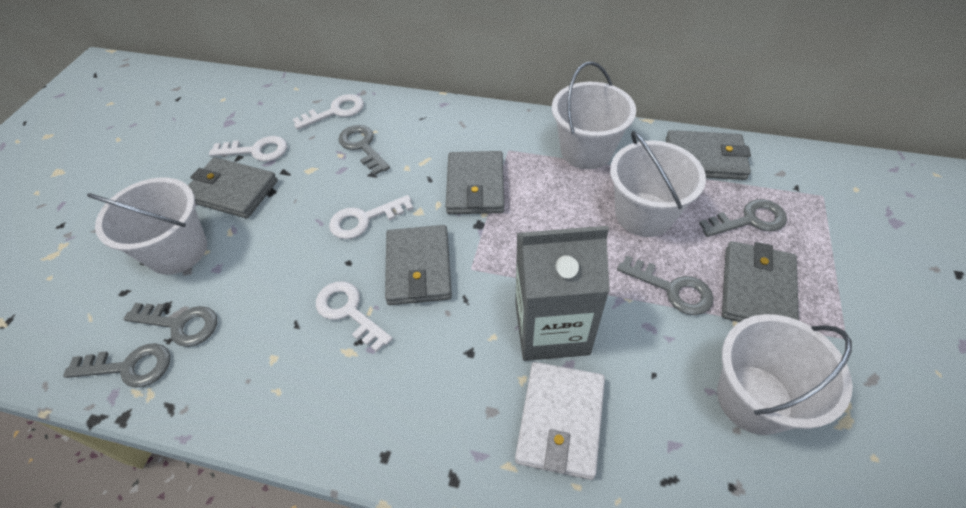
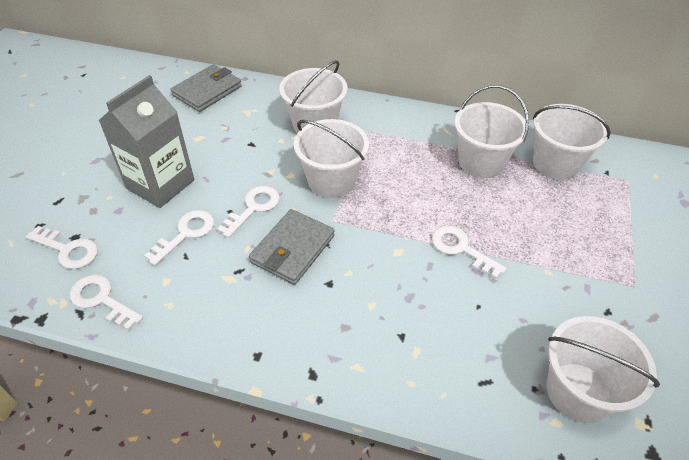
grey key: 5 -> 0
grey wallet: 5 -> 2
white bucket: 4 -> 5
white key: 4 -> 5
white wallet: 1 -> 0

